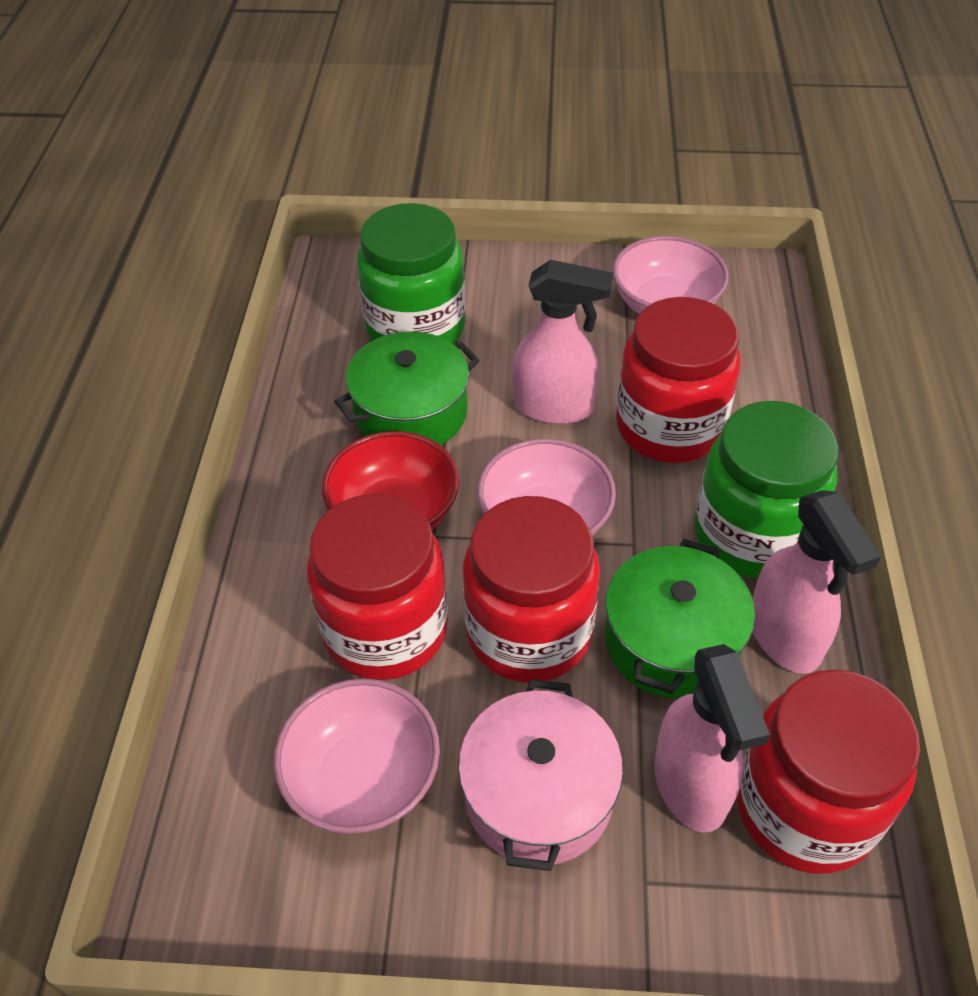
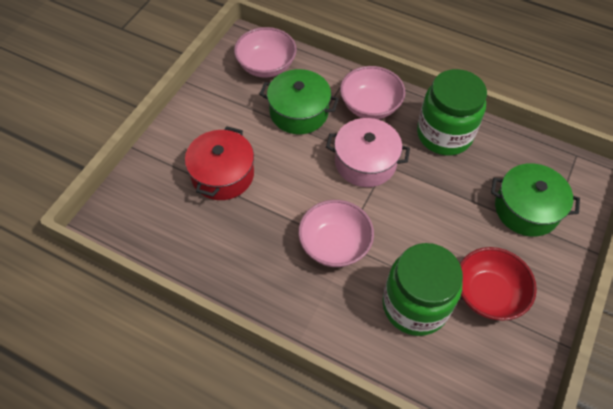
pink spray bottle: 3 -> 0
red jar: 4 -> 0
red pot: 0 -> 1

